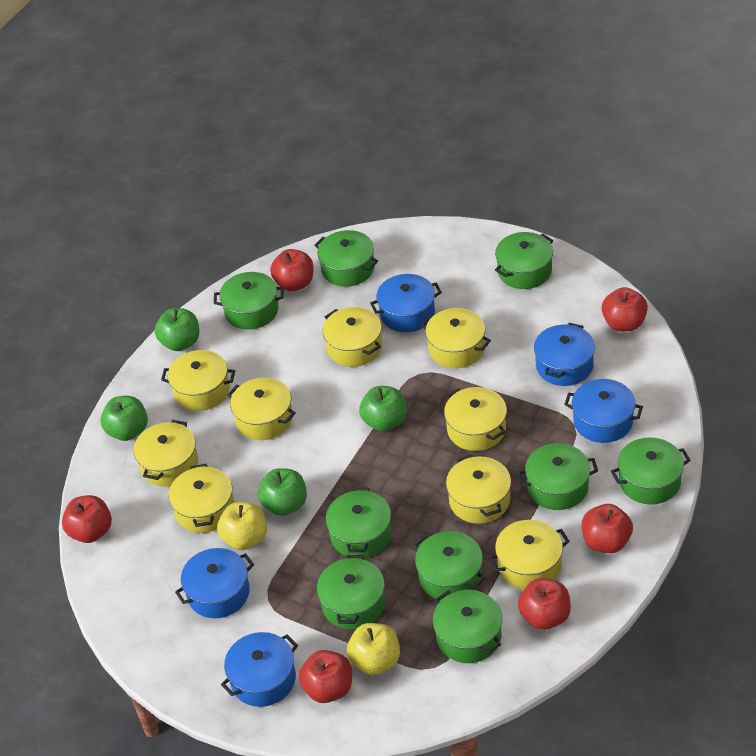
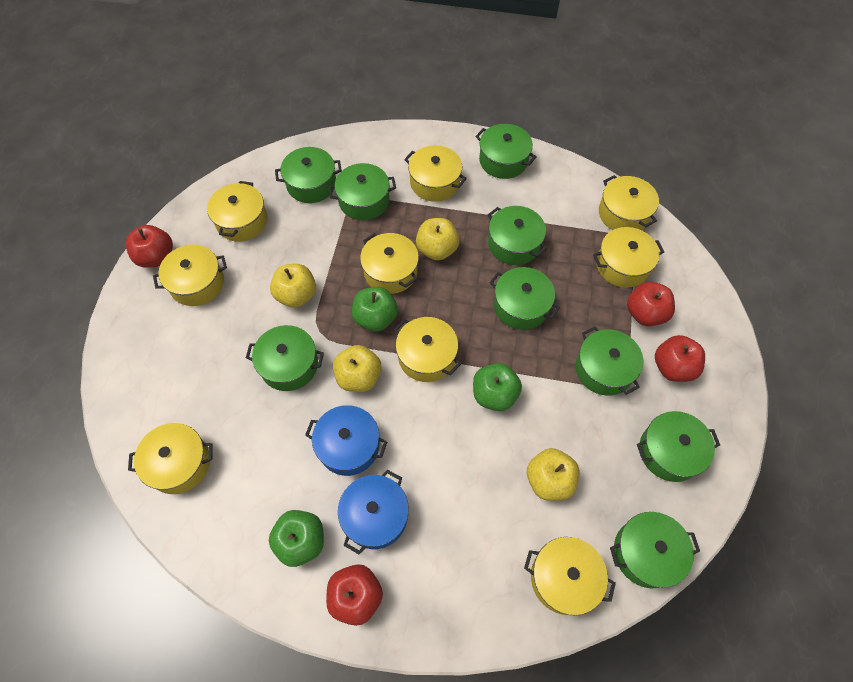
blue pot: 5 -> 2
green apple: 4 -> 3
red apple: 6 -> 4
yellow apple: 2 -> 4

